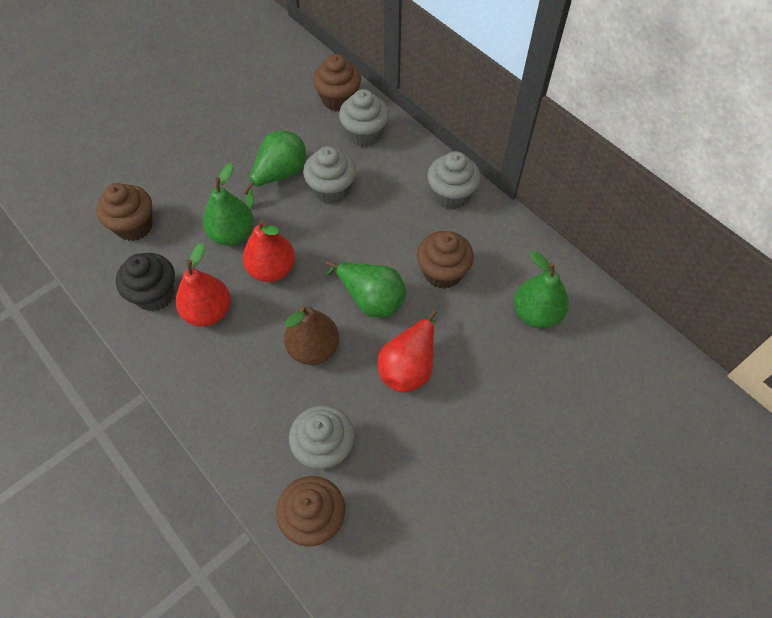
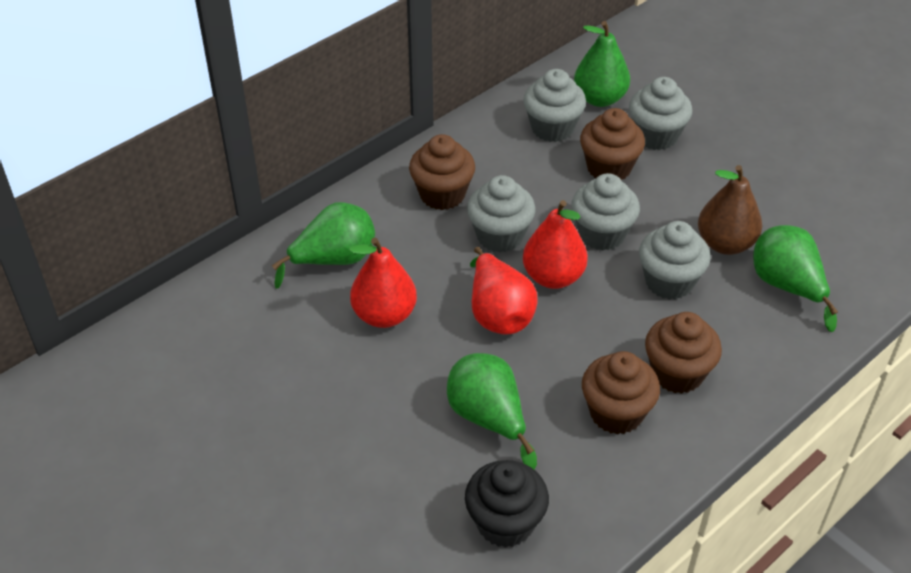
grey cupcake: 4 -> 5

